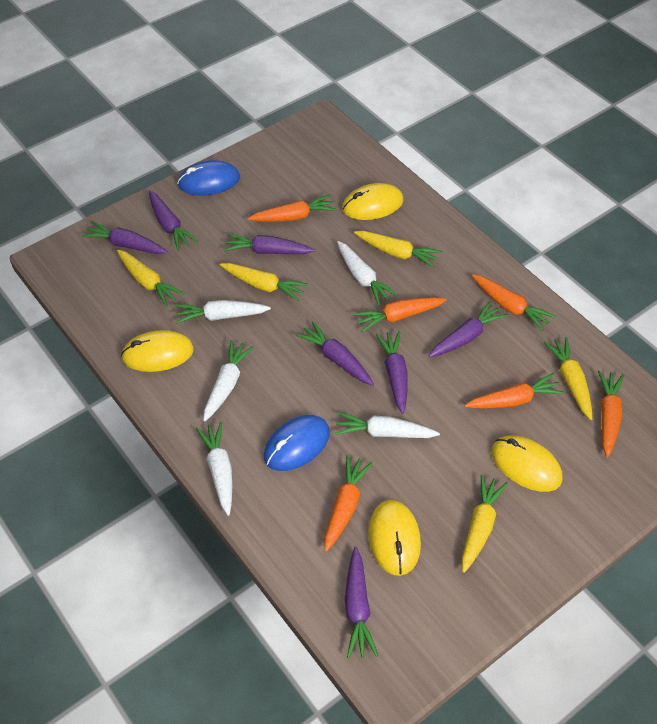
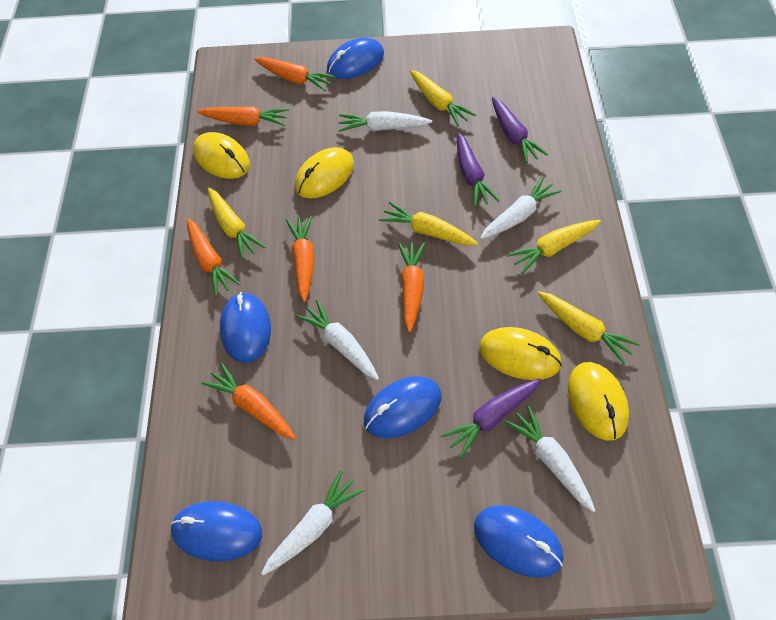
blue mouse: 2 -> 5
purple carrot: 7 -> 3

